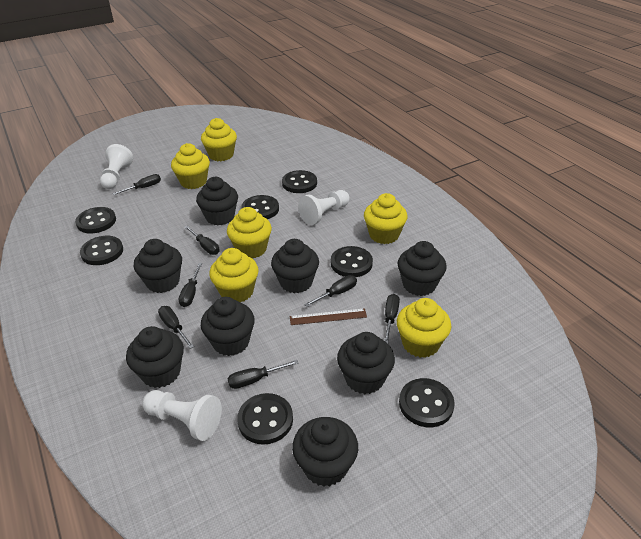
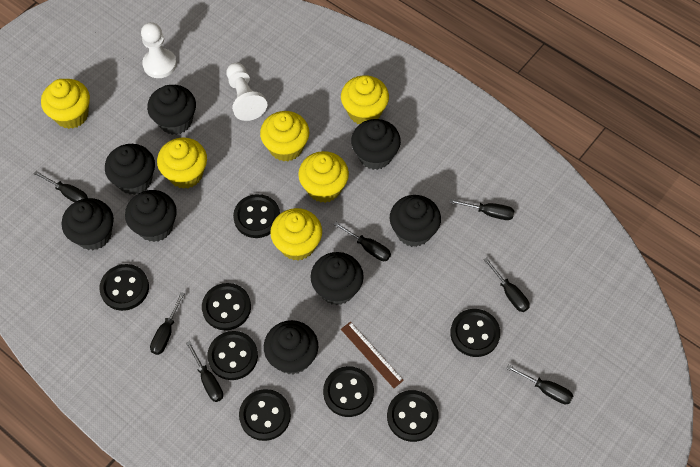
black button: 7 -> 8
white pawn: 3 -> 2

